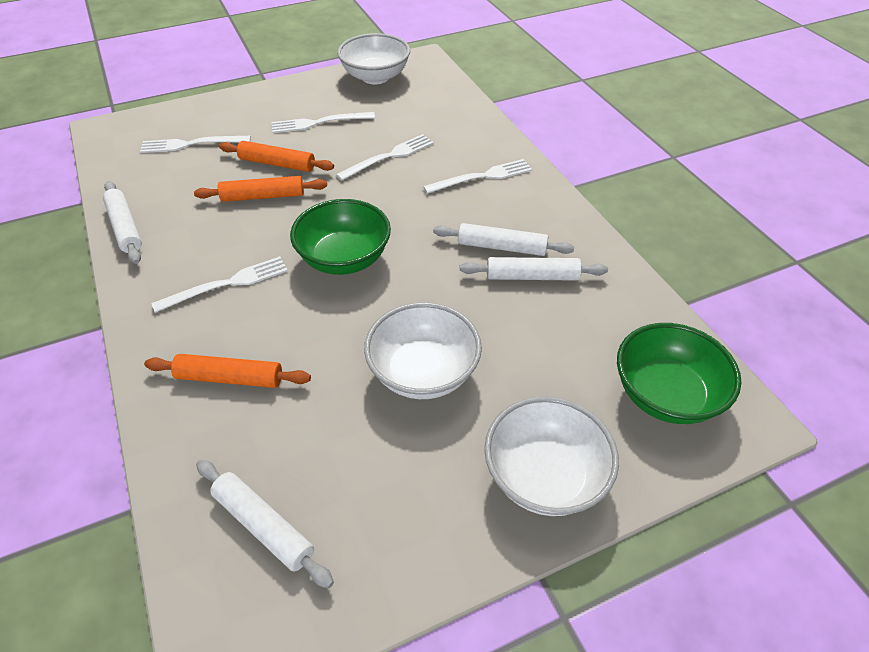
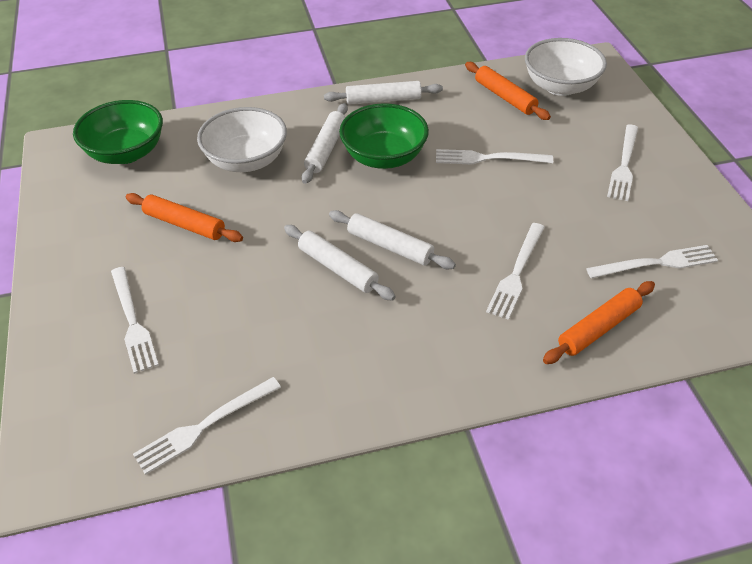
white bowl: 3 -> 2
white fork: 5 -> 6

